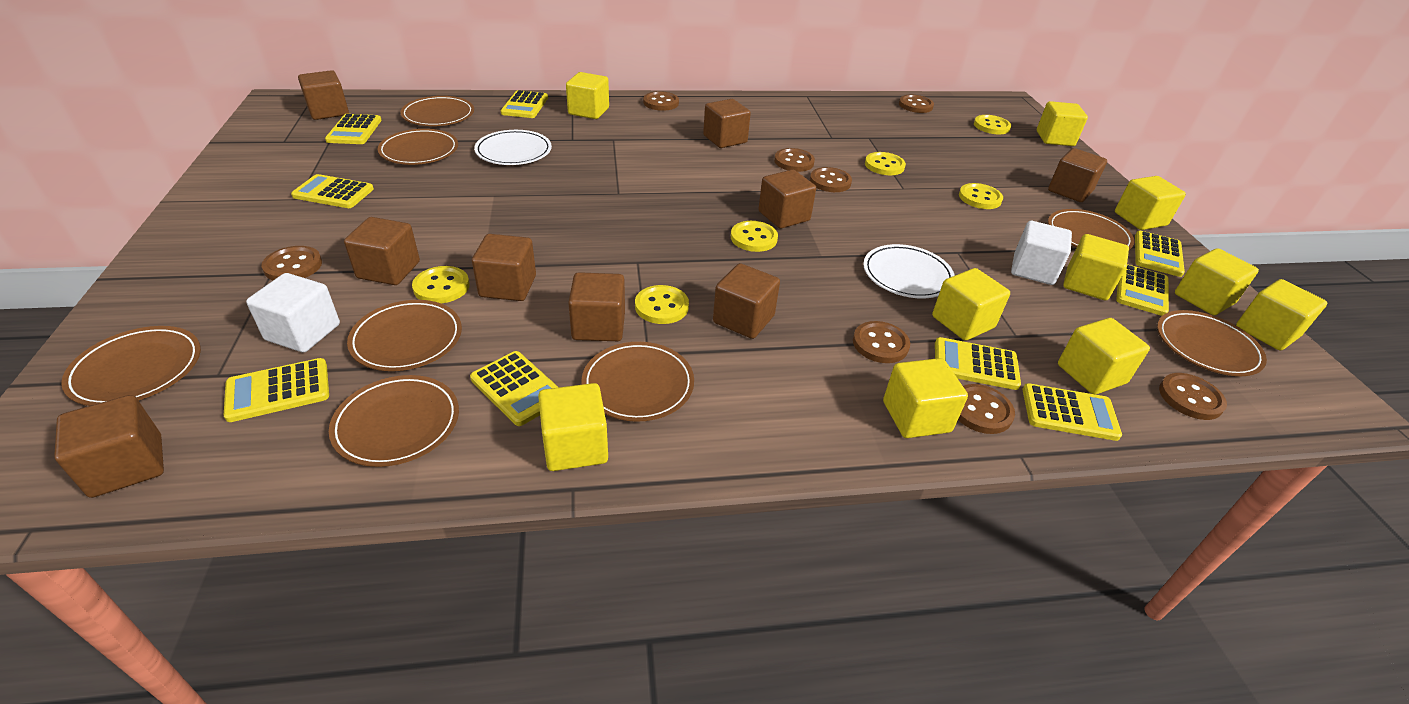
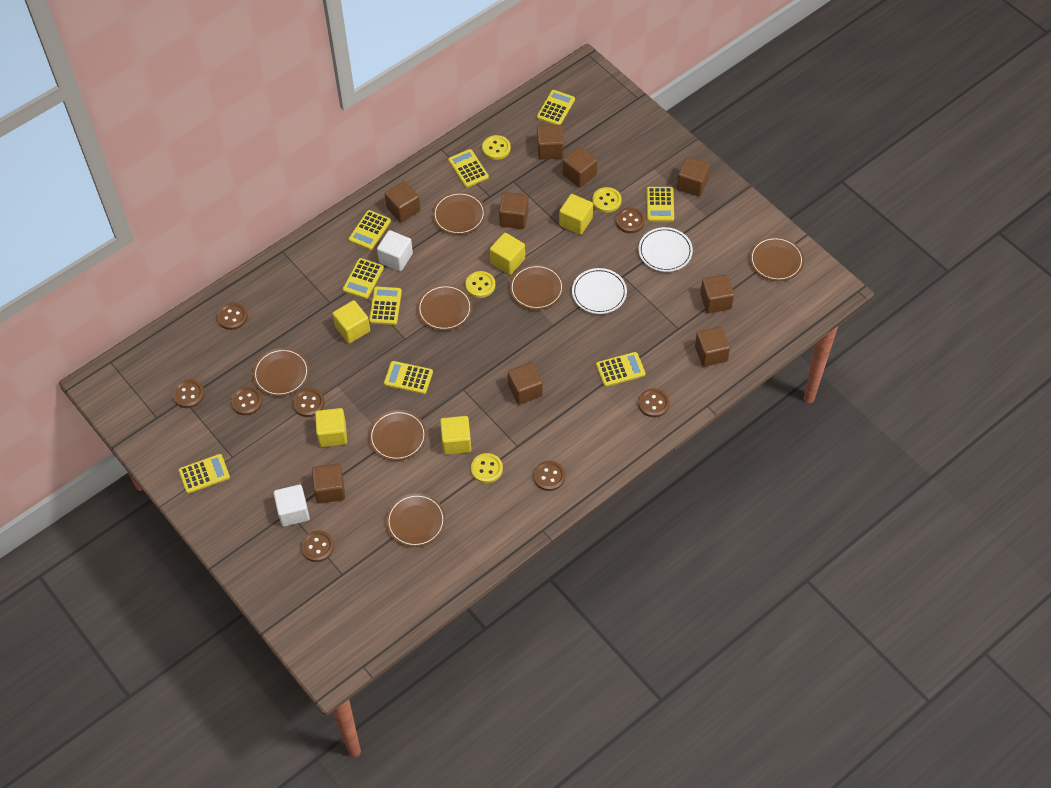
brown plate: 8 -> 7
yellow button: 6 -> 4
yellow cube: 10 -> 5

